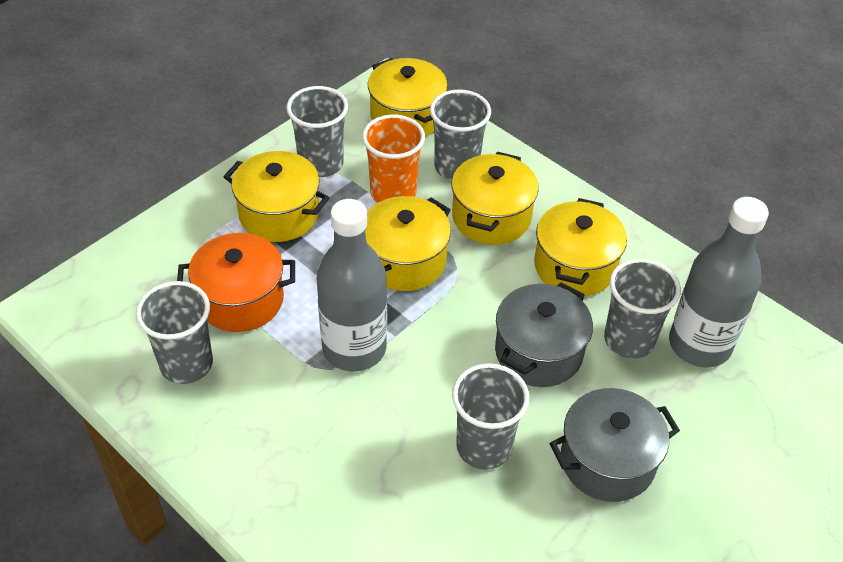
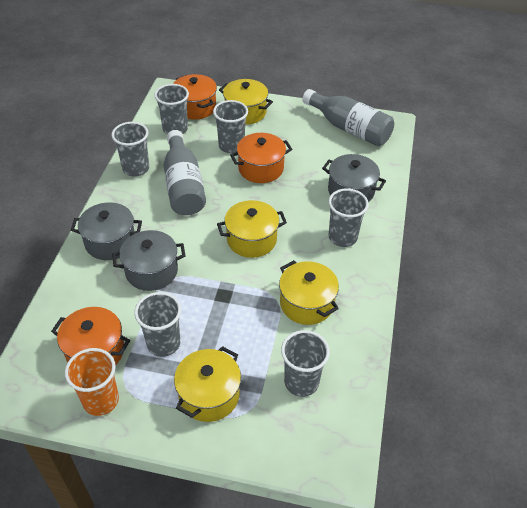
grey cup: 5 -> 6
grey pot: 2 -> 3
orange pot: 1 -> 3
yellow pot: 5 -> 4

